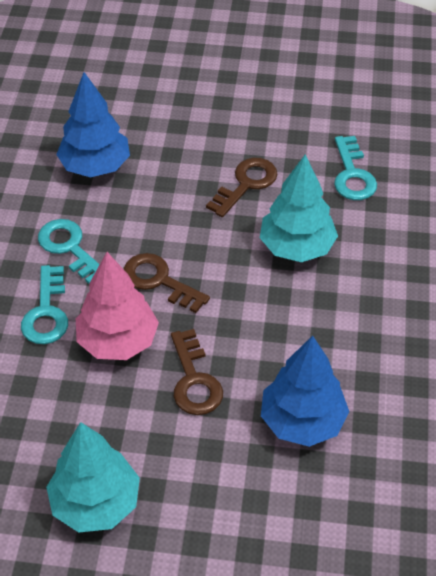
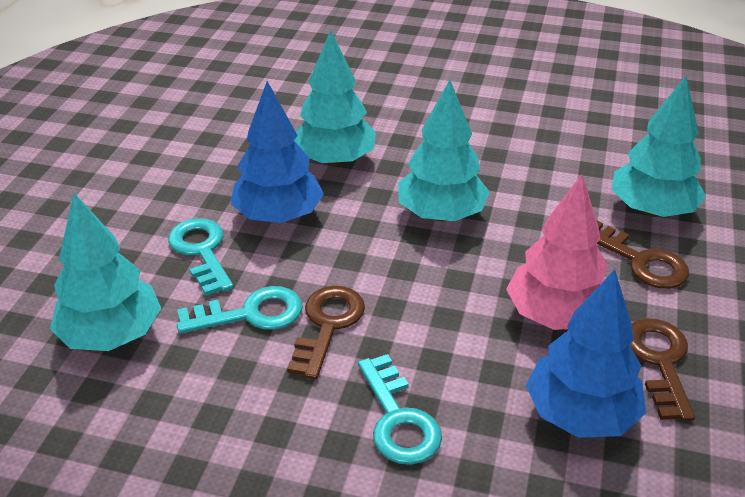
turquoise tree: 2 -> 4

